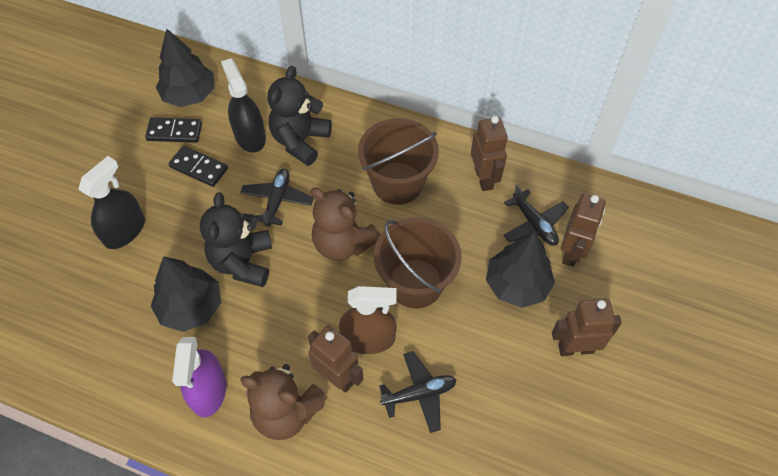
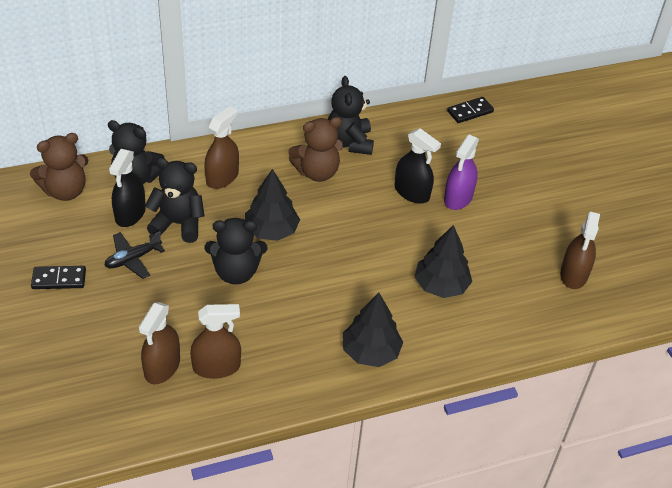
black plane: 3 -> 1
black teddy bear: 2 -> 4
brown bucket: 2 -> 0
brown robot: 4 -> 0
brown spray bottle: 1 -> 4

